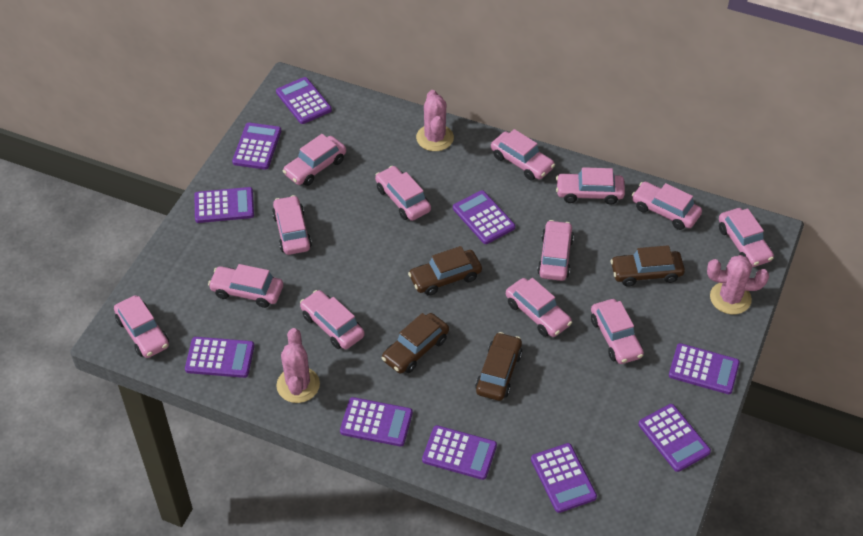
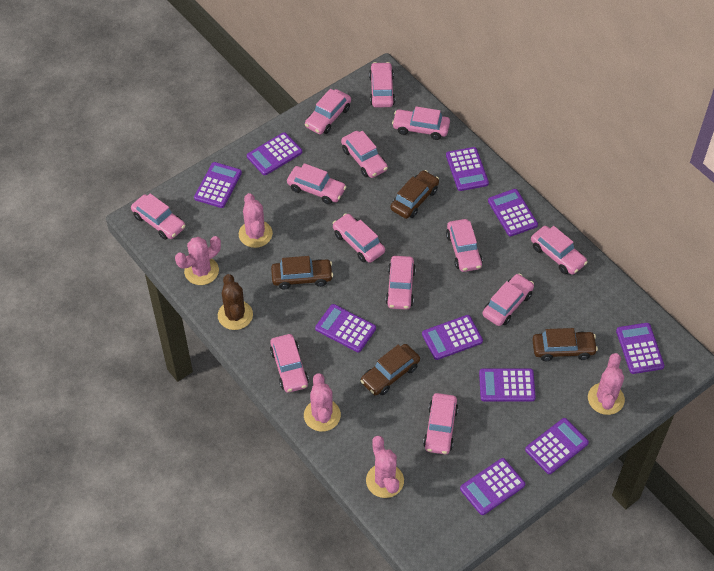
brown cactus: 0 -> 1
pink cactus: 3 -> 5

